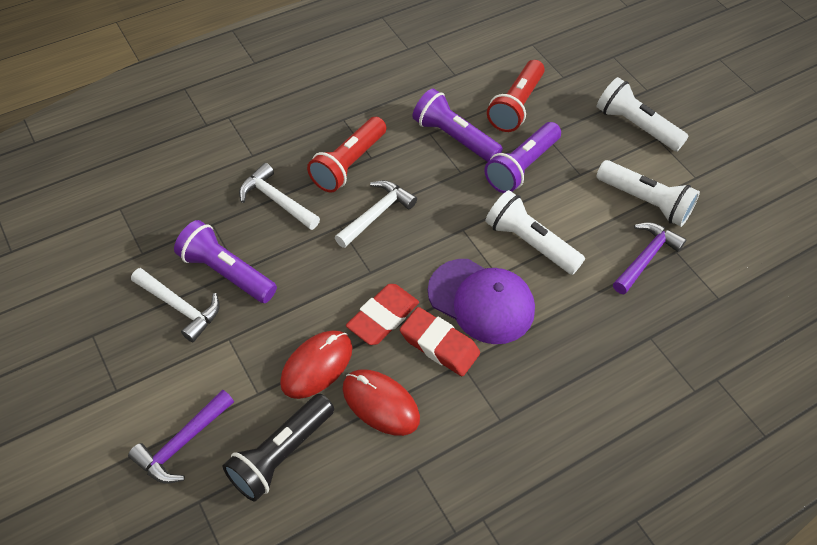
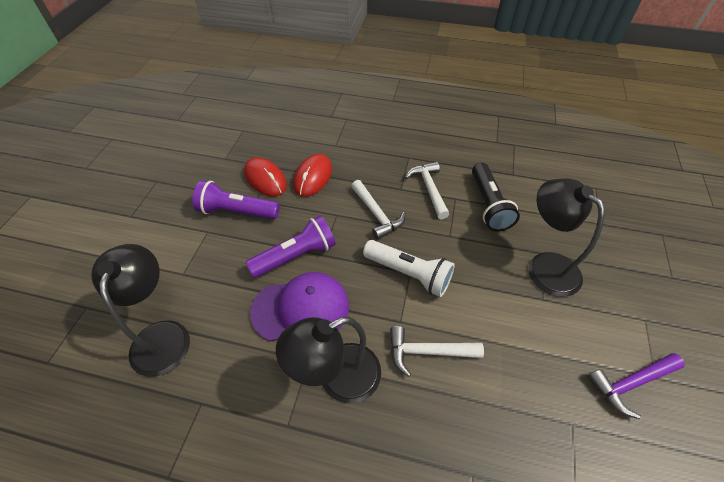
black lamp: 0 -> 3
purple flashlight: 3 -> 2
purple hammer: 2 -> 1
red eraser: 2 -> 0
red flashlight: 2 -> 0
white flashlight: 3 -> 1

